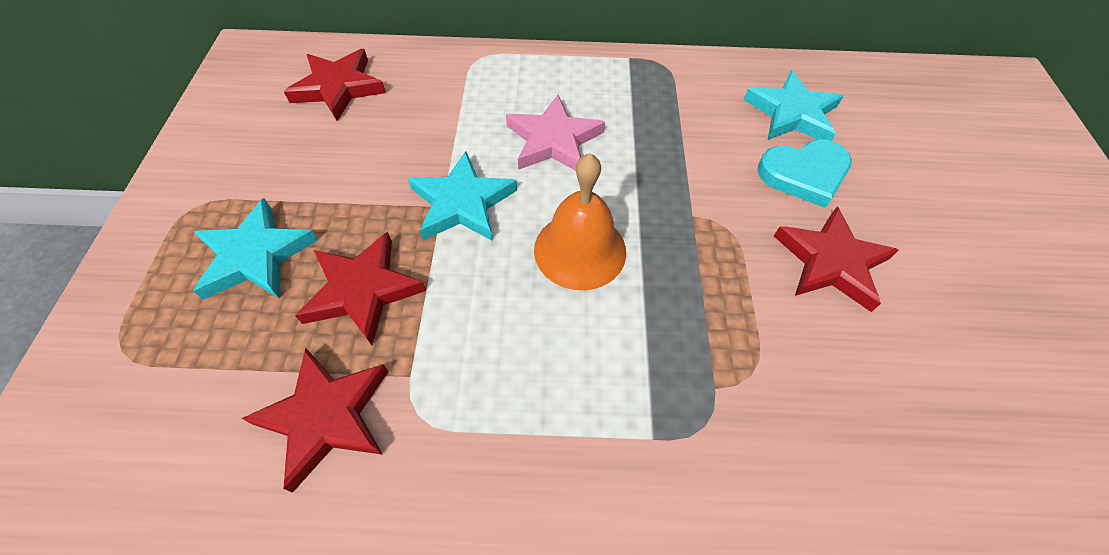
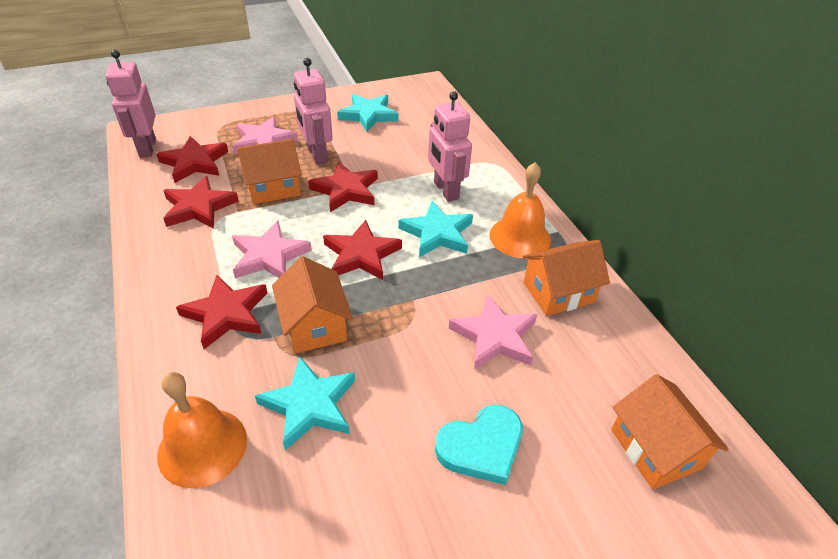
orange bell: 1 -> 2
orange house: 0 -> 4
pink robot: 0 -> 3
pink star: 1 -> 3
red star: 4 -> 5

